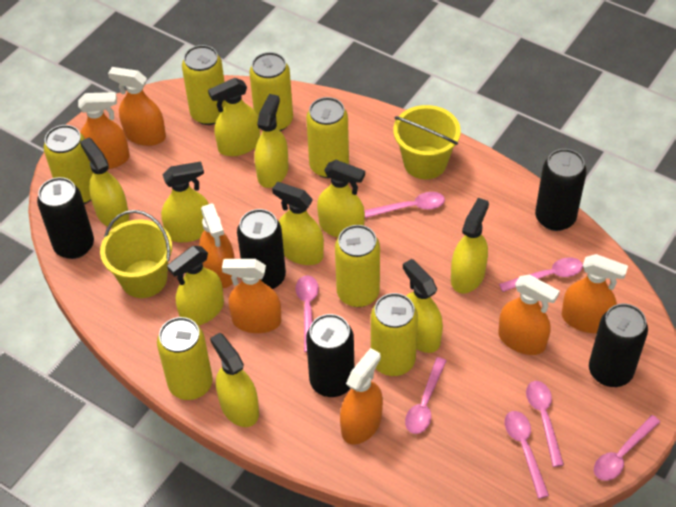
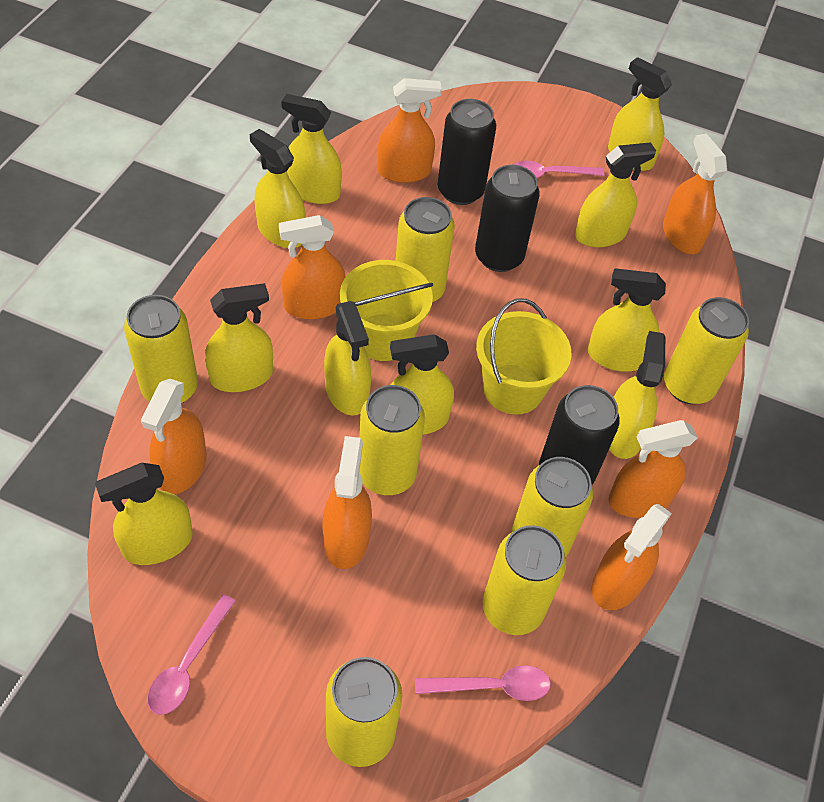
black can: 5 -> 3
pink spoon: 7 -> 3

